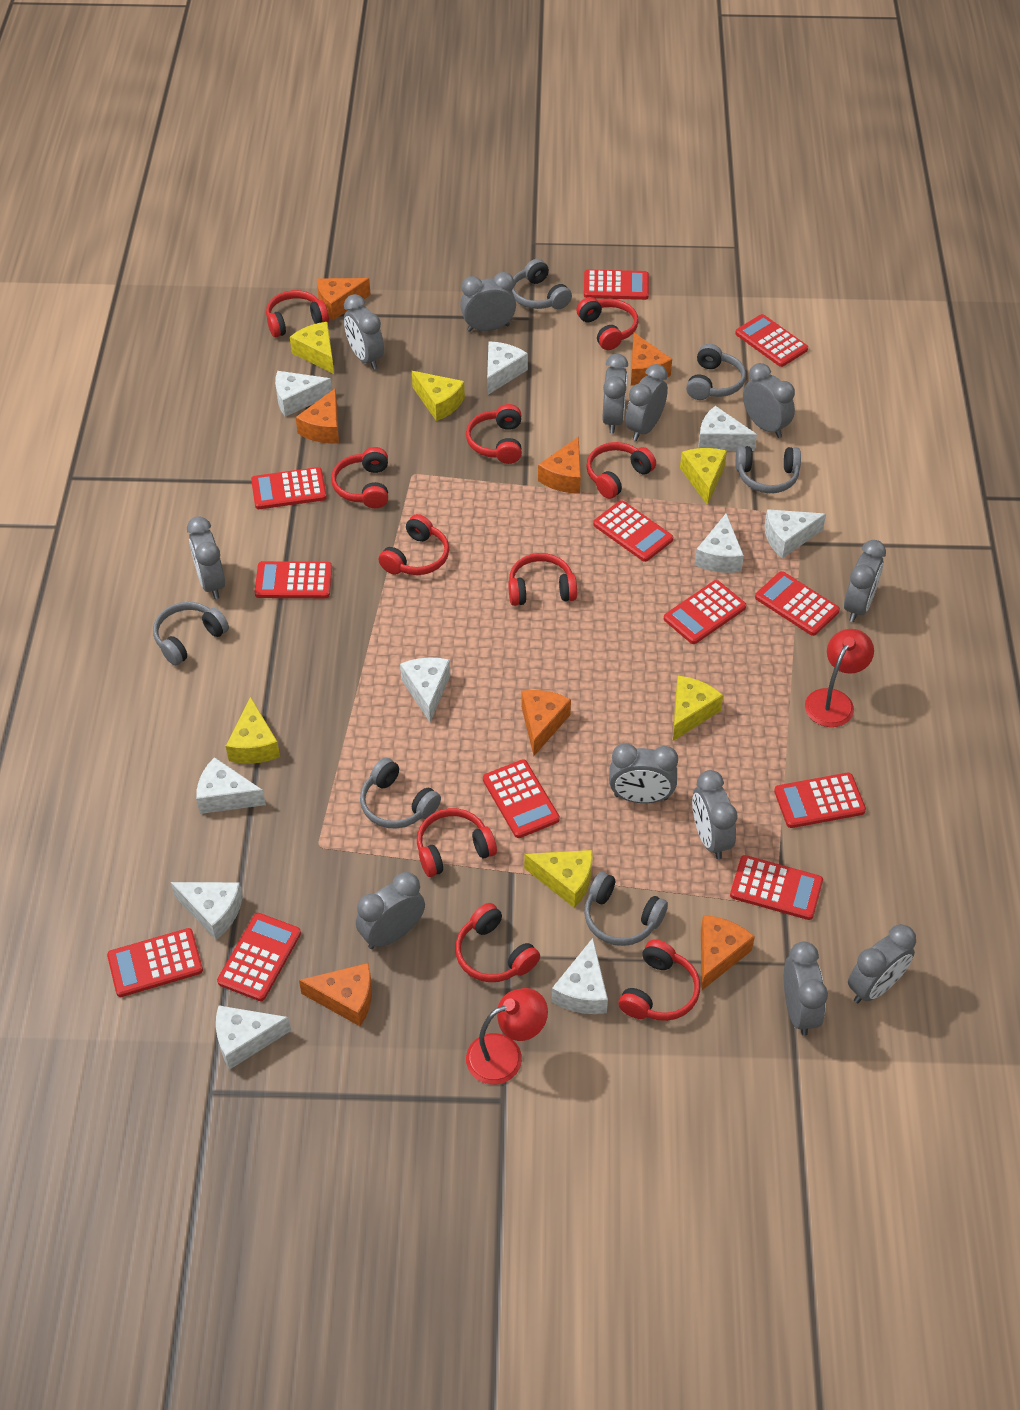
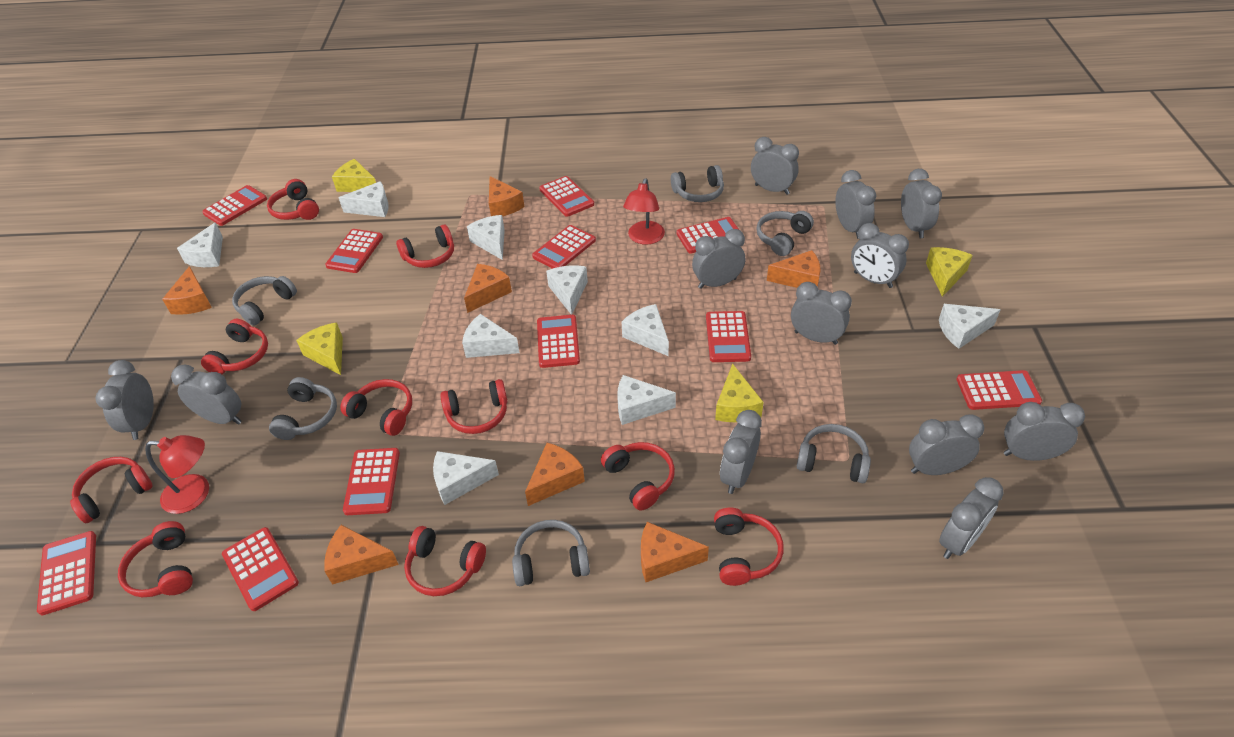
red calculator: 12 -> 11
white cheese: 10 -> 9
yellow cheese: 6 -> 4

